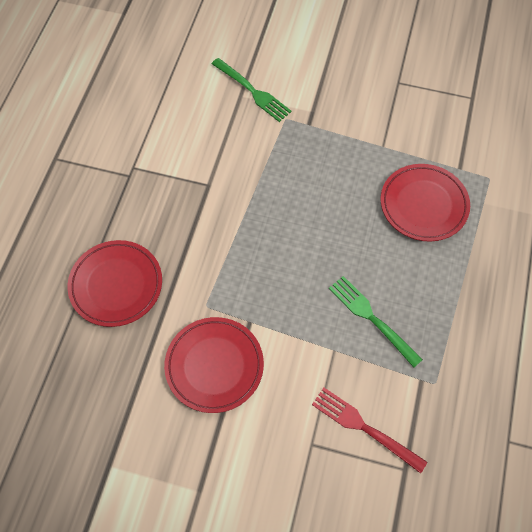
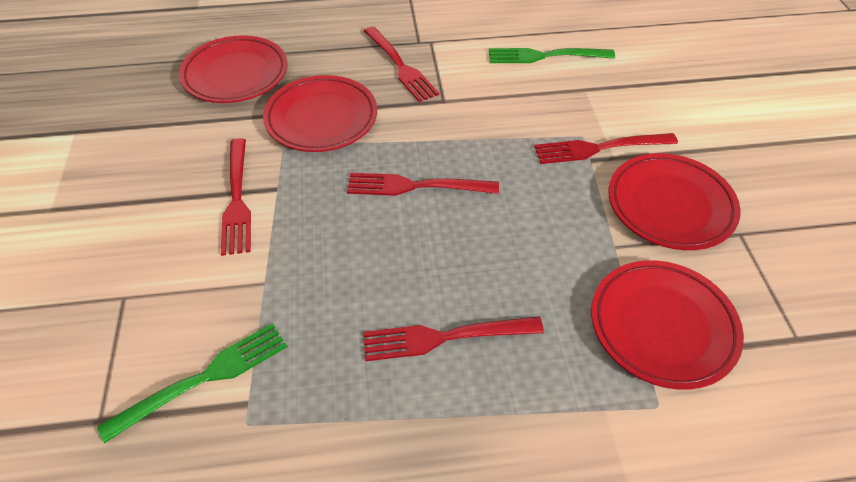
red fork: 1 -> 5
red plate: 3 -> 4

